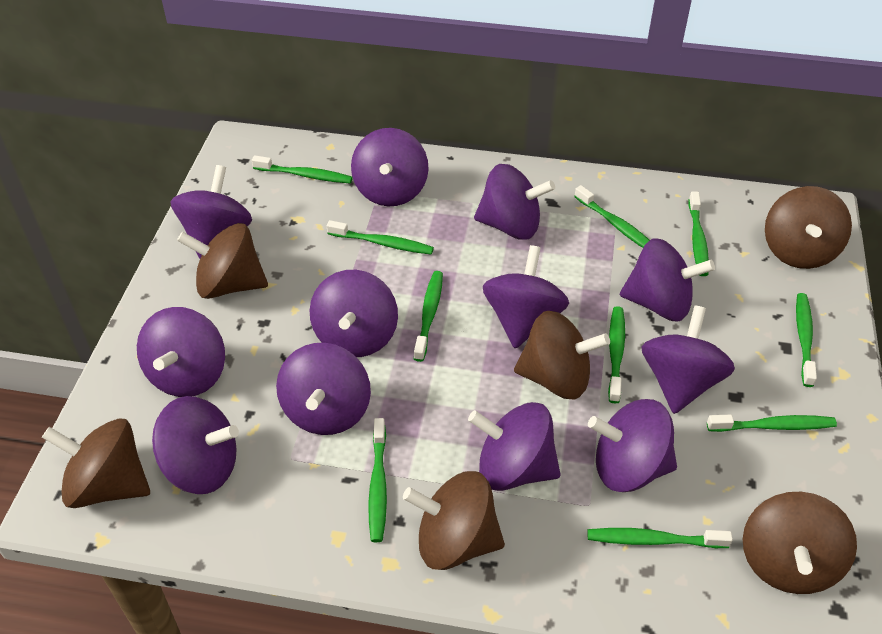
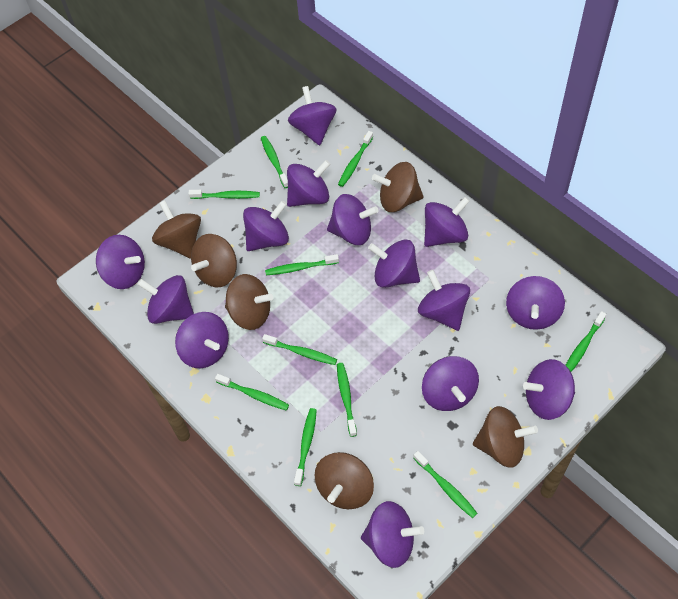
purple spinning top: 12 -> 14

